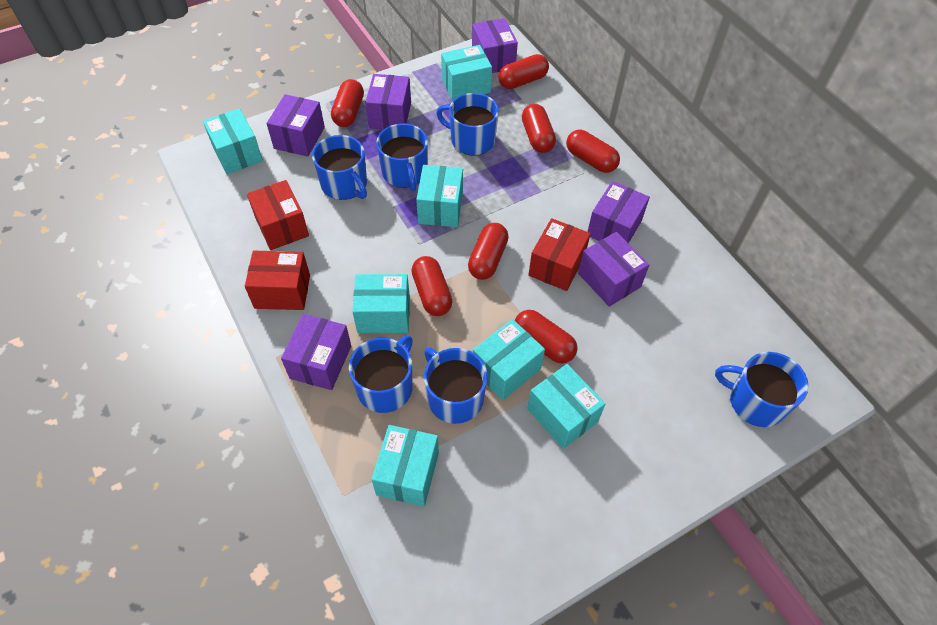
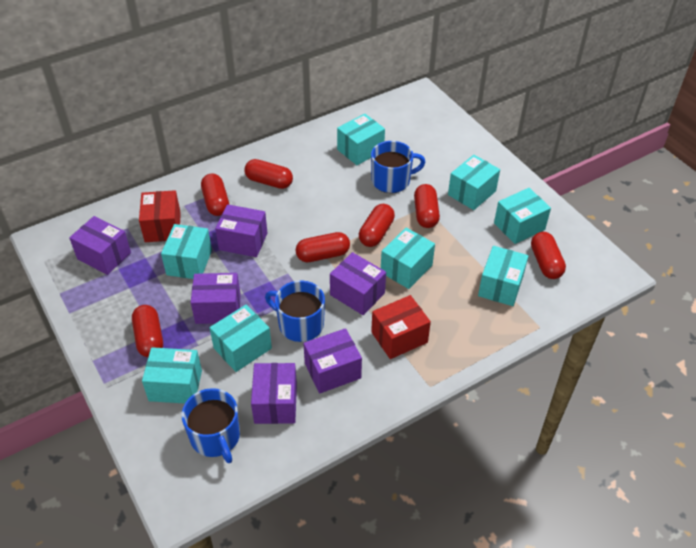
blue mug: 6 -> 3
red box: 3 -> 2
turquoise box: 7 -> 8

